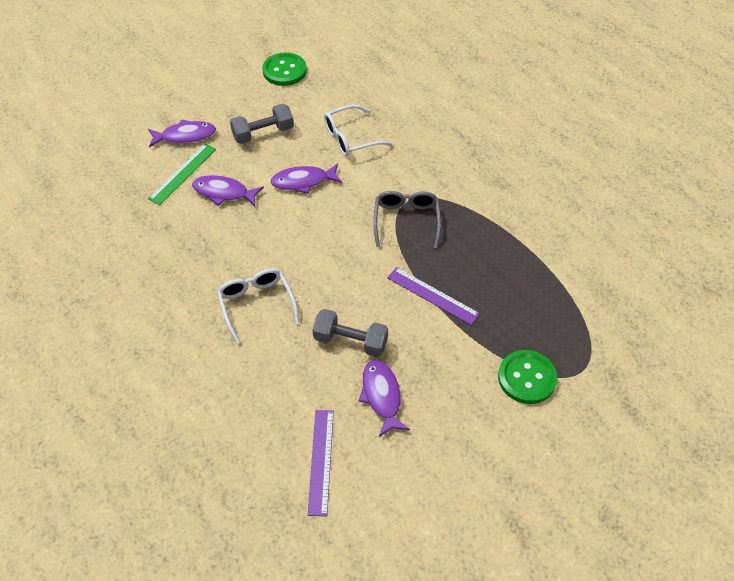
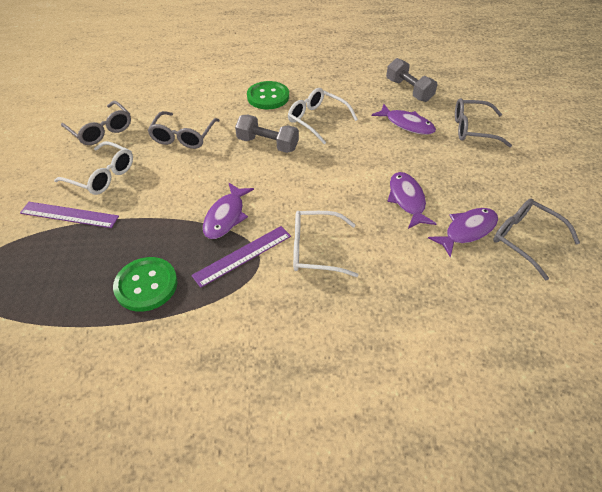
green ruler: 1 -> 0
grey glasses: 1 -> 4
white glasses: 2 -> 3

